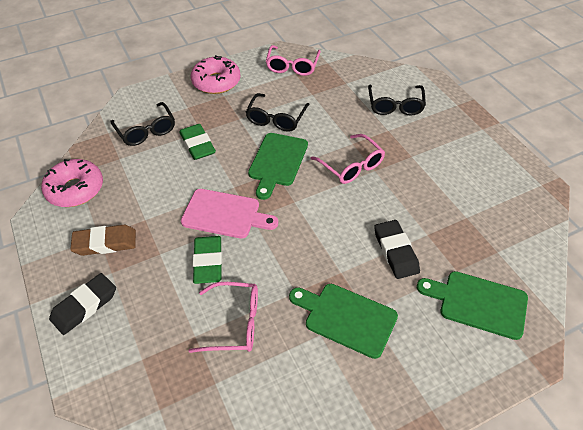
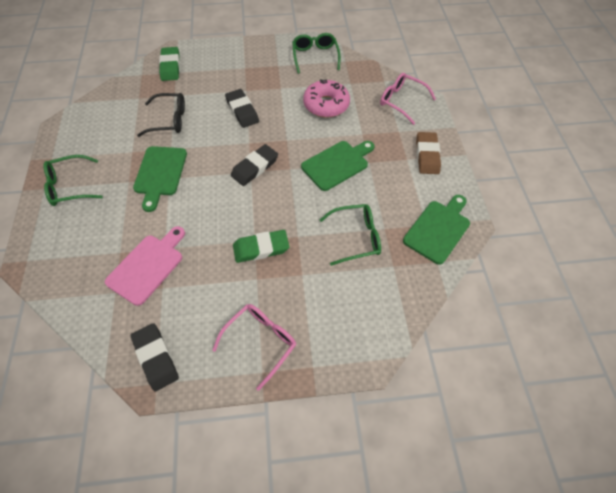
black eraser: 2 -> 3
black glasses: 3 -> 1
green glasses: 0 -> 3
pink donut: 2 -> 1
pink glasses: 3 -> 2

